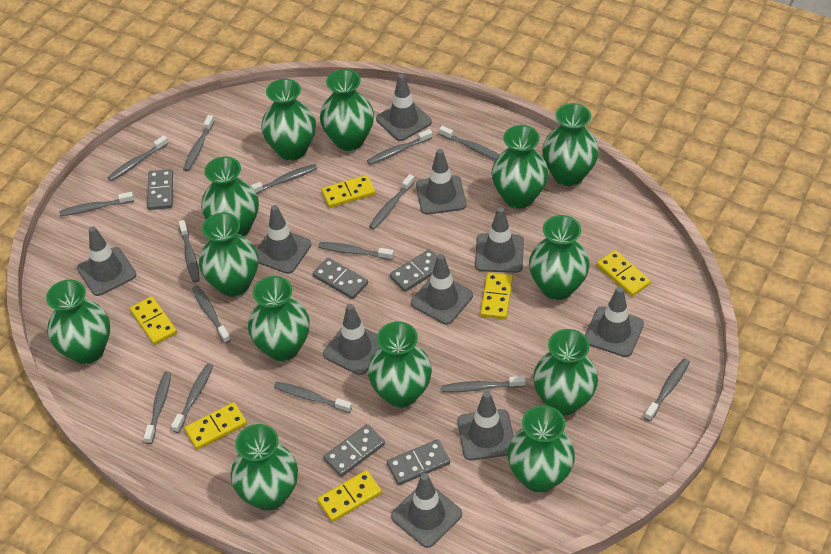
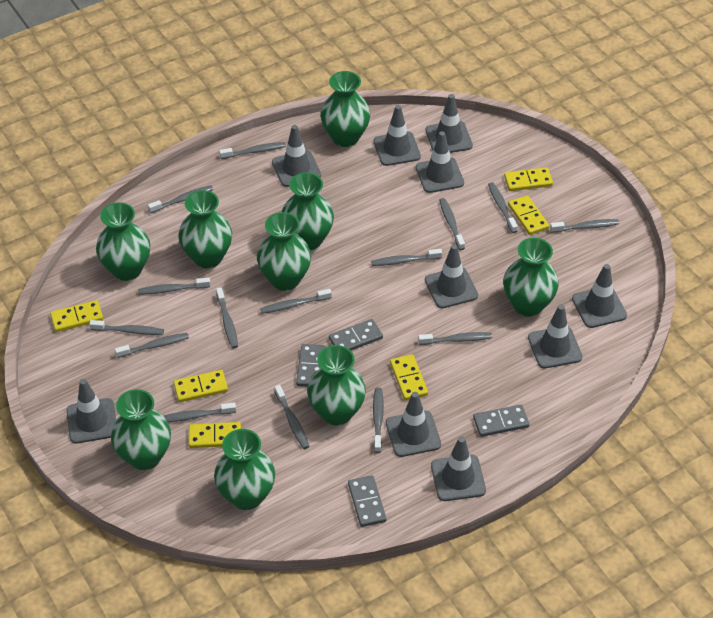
green vase: 13 -> 9
grey domino: 5 -> 4

